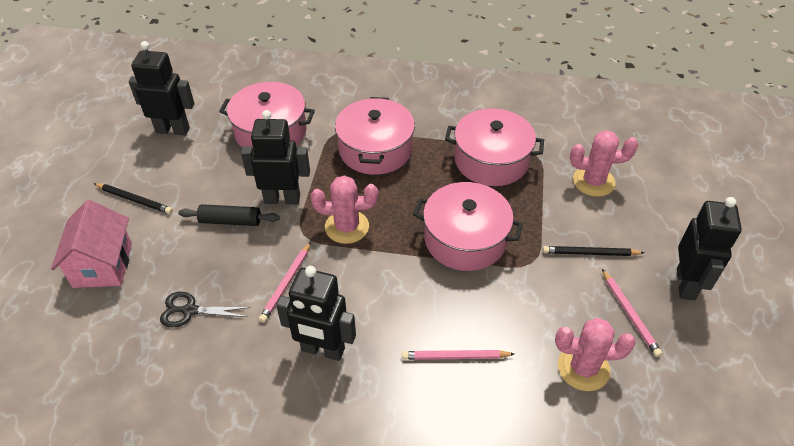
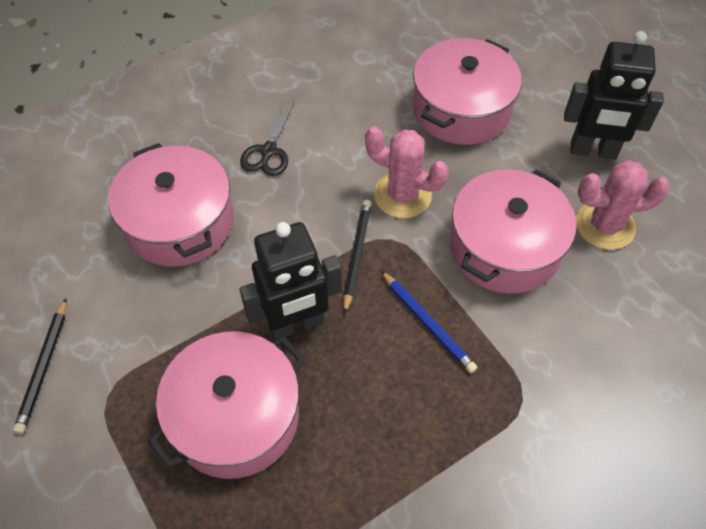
black robot: 4 -> 2
black rolling pin: 1 -> 0
blue pencil: 0 -> 1
pink cactus: 3 -> 2
pink house: 1 -> 0
pink pencil: 3 -> 0

